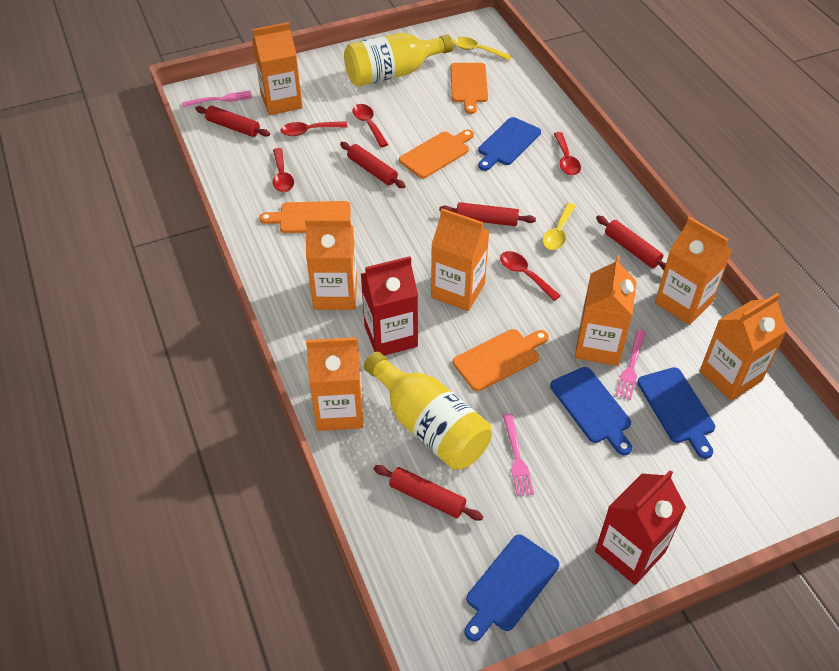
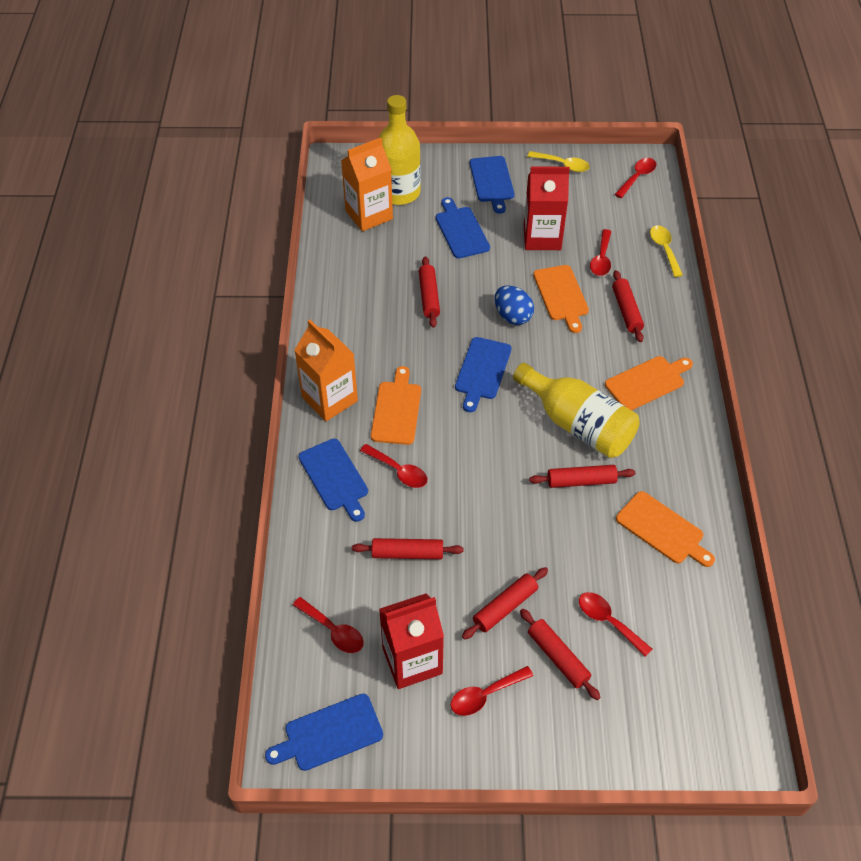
blue cutting board: 4 -> 5
blue egg: 0 -> 1
orange carton: 7 -> 2
pink fork: 3 -> 0
red rolling pin: 5 -> 6
red spoon: 5 -> 6

